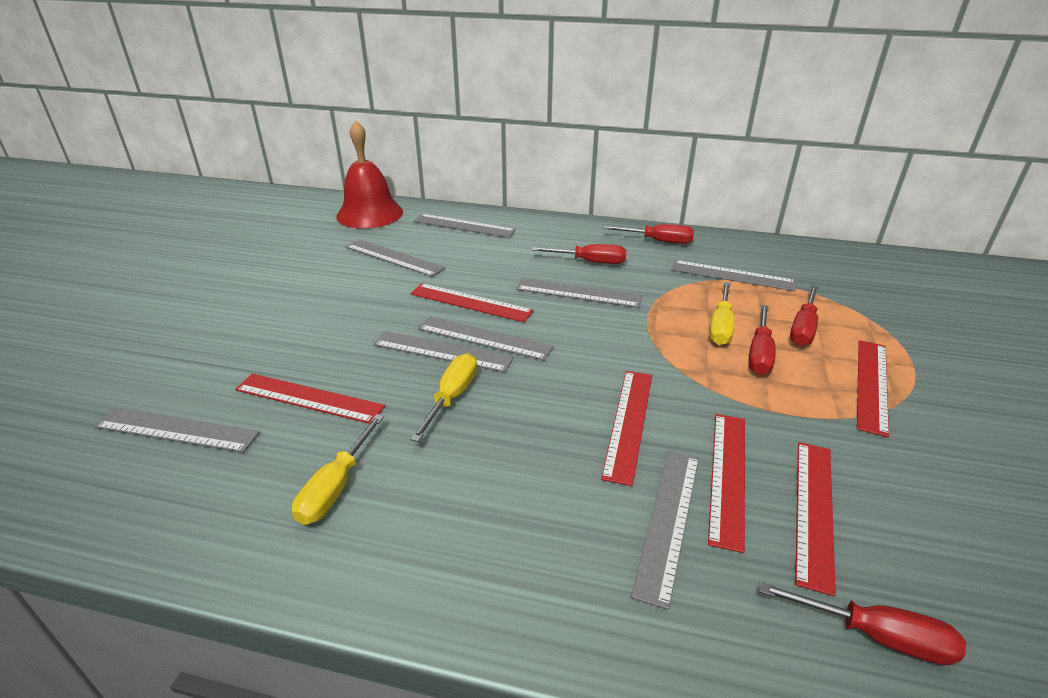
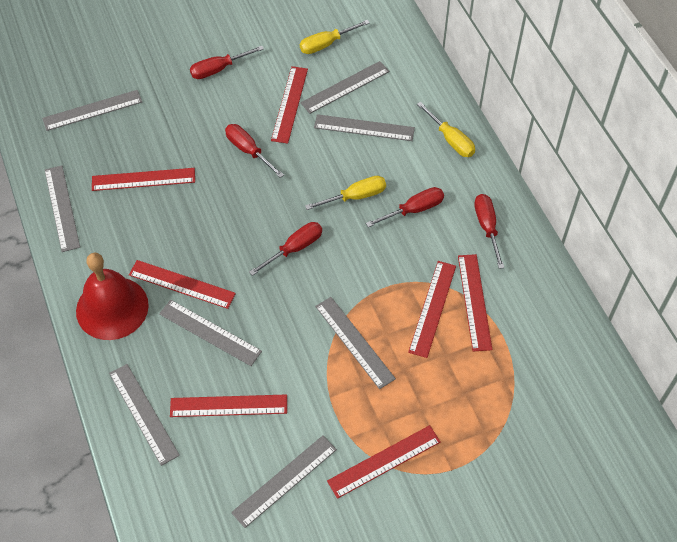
red ruler: 6 -> 7

